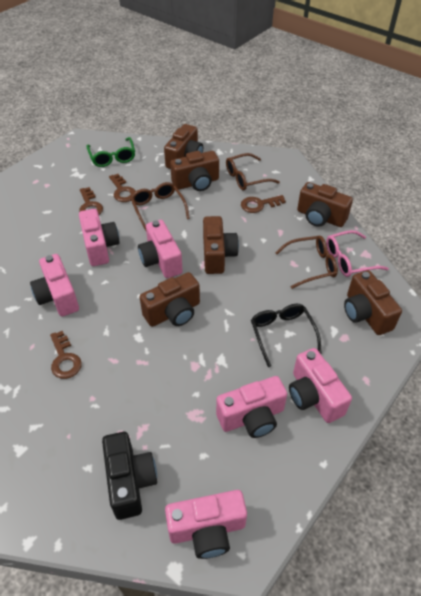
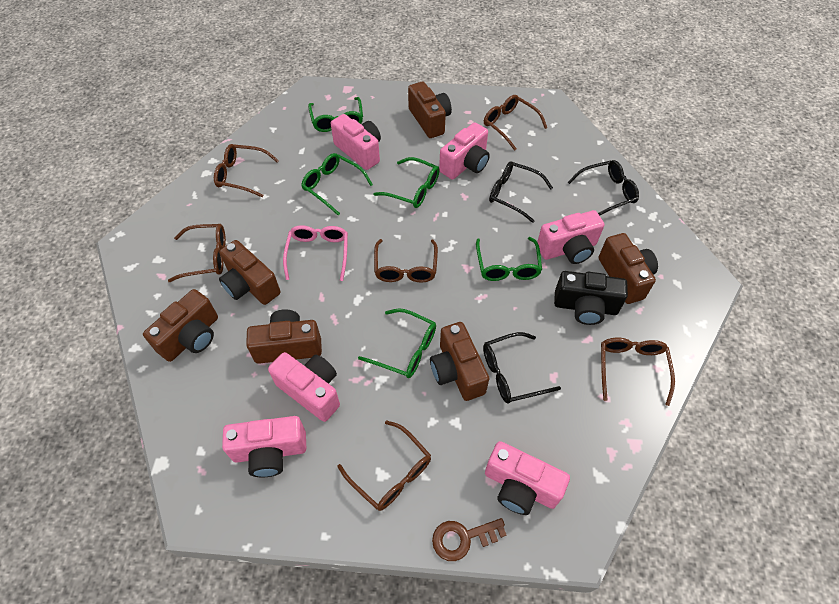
black glasses: 1 -> 3
brown glasses: 3 -> 6
brown key: 4 -> 1
green glasses: 1 -> 5

